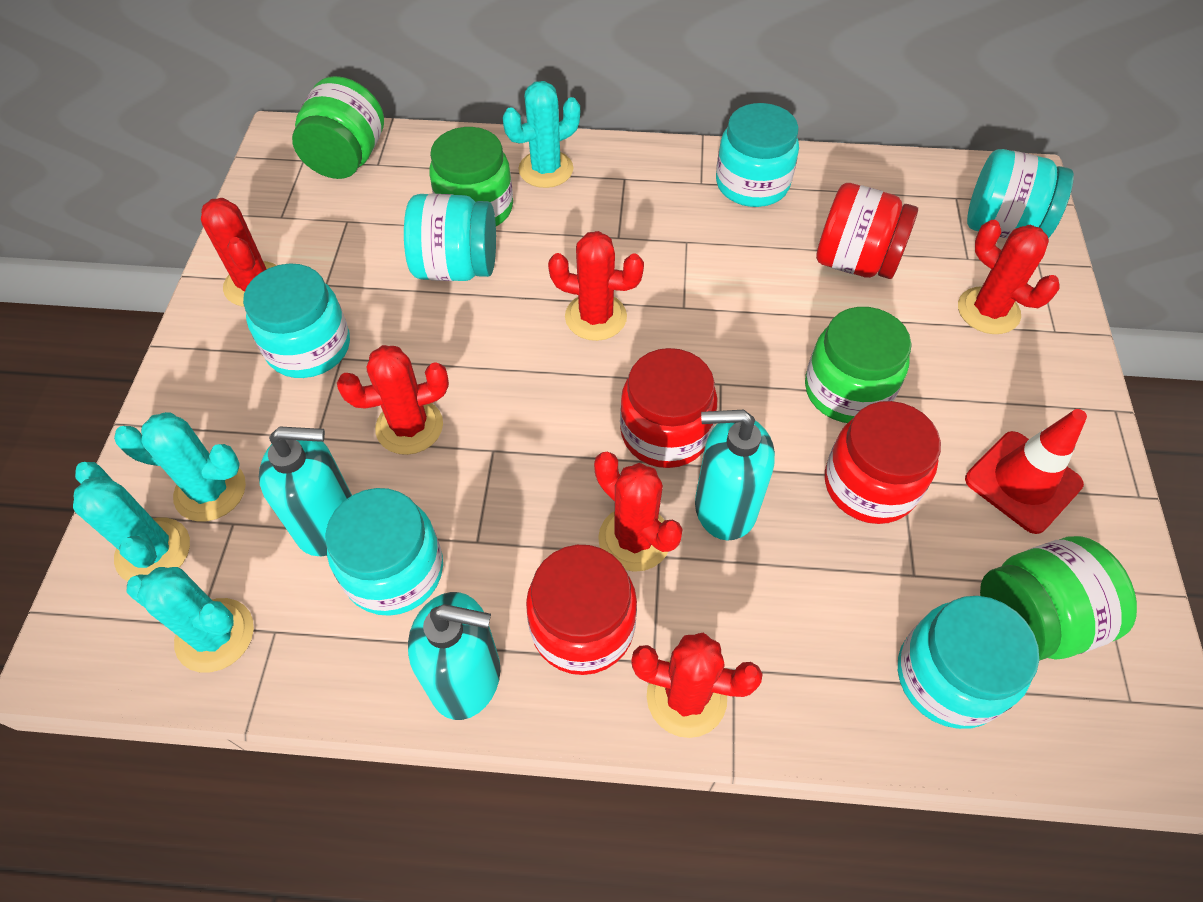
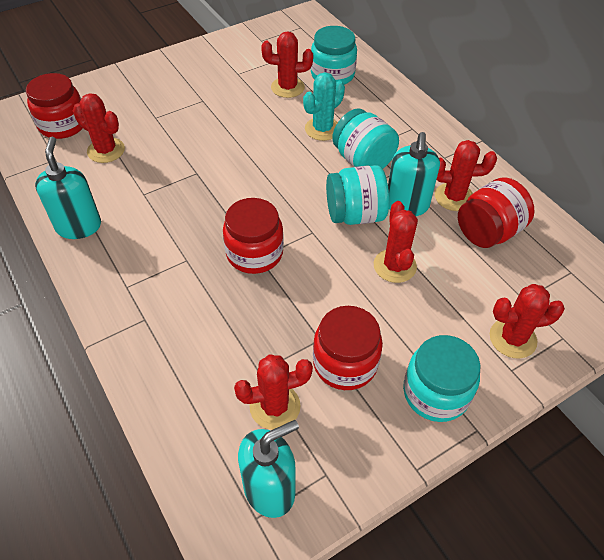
green jar: 4 -> 0
red traffic cone: 1 -> 0
turquoise cactus: 4 -> 1
turquoise jar: 6 -> 4

